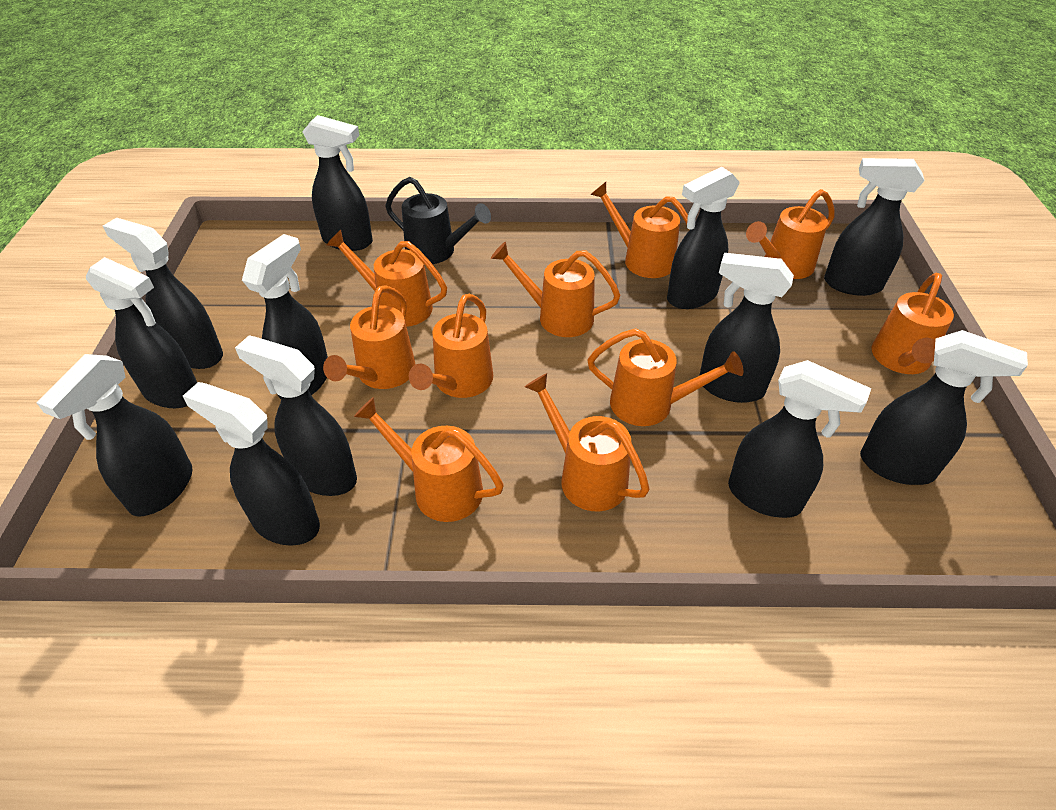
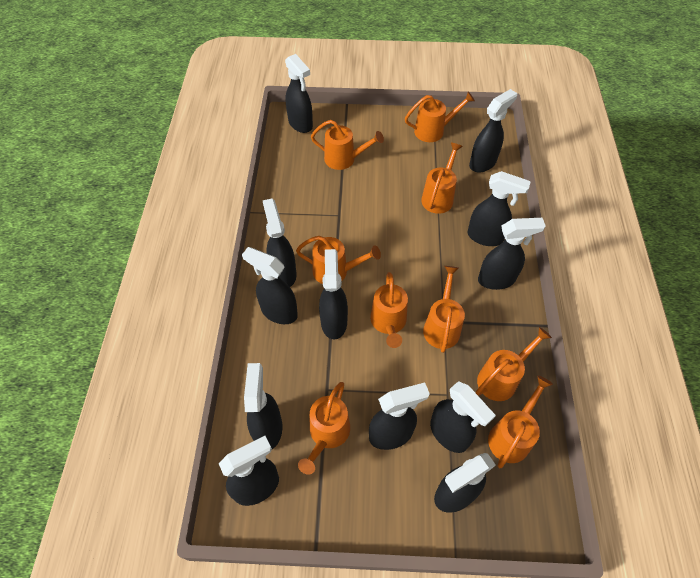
black watering can: 1 -> 0
orange watering can: 10 -> 9

